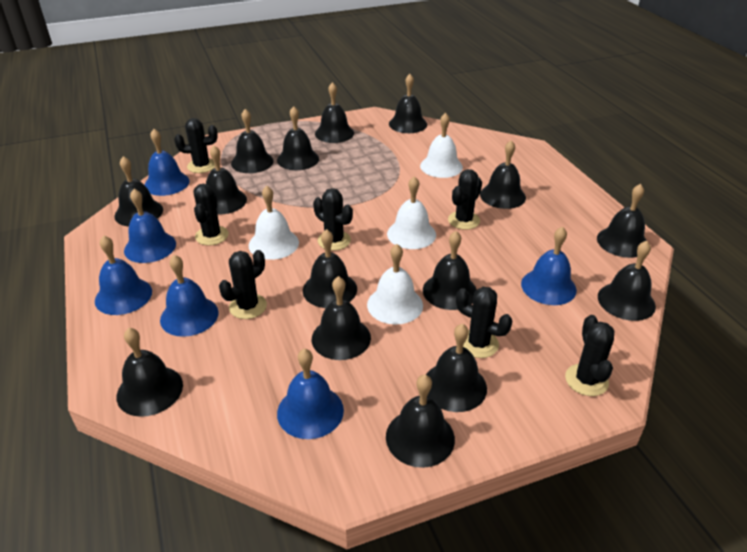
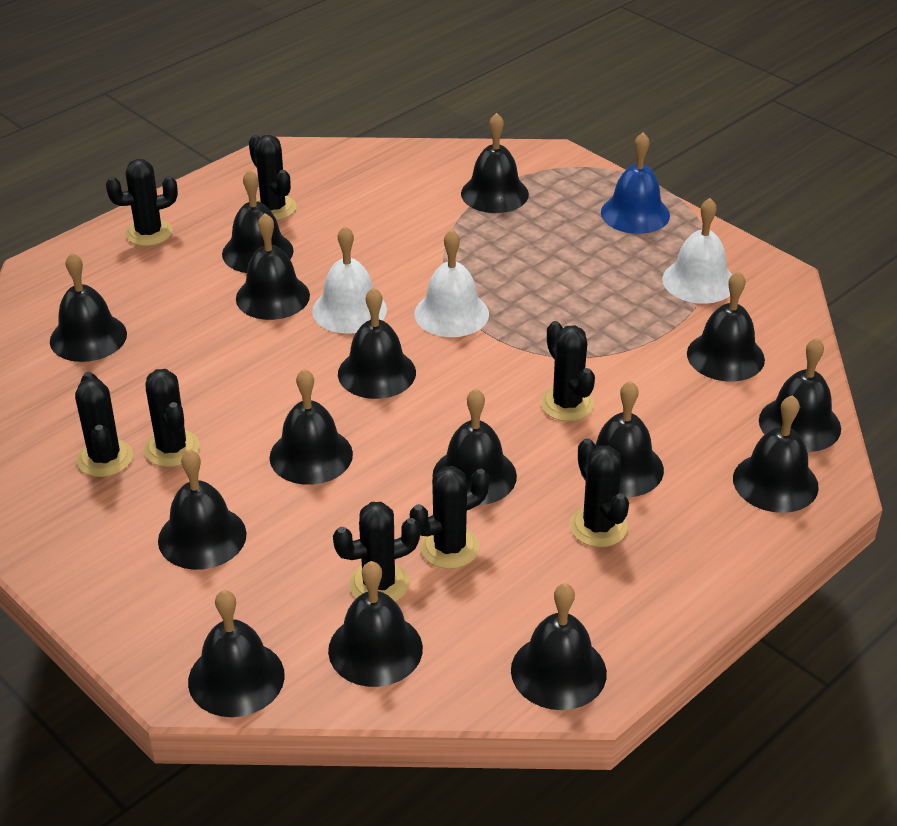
black cactus: 7 -> 8
blue bell: 6 -> 1
white bell: 4 -> 3

